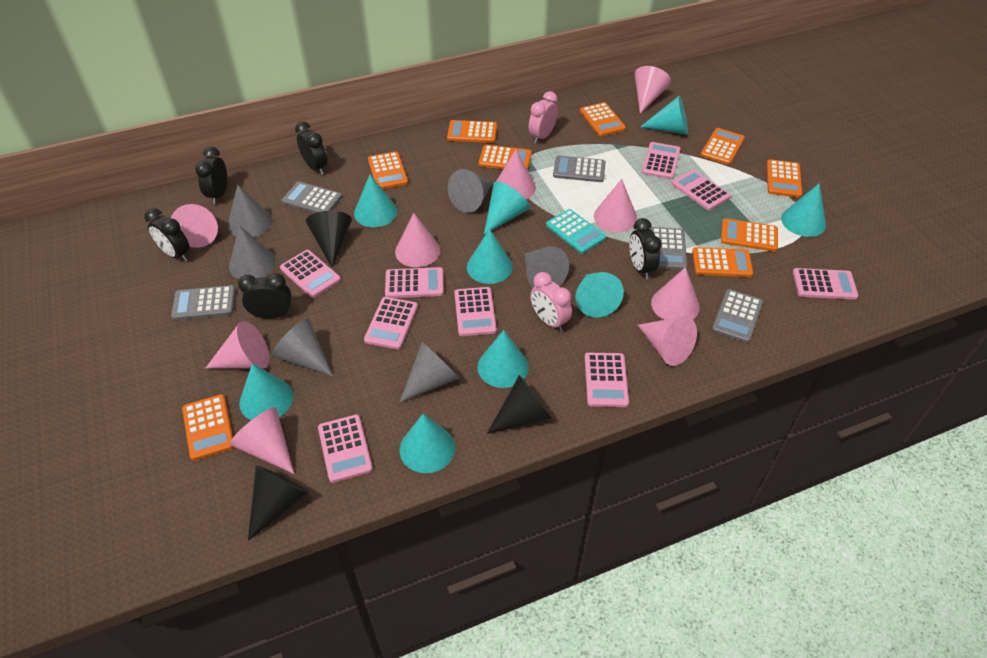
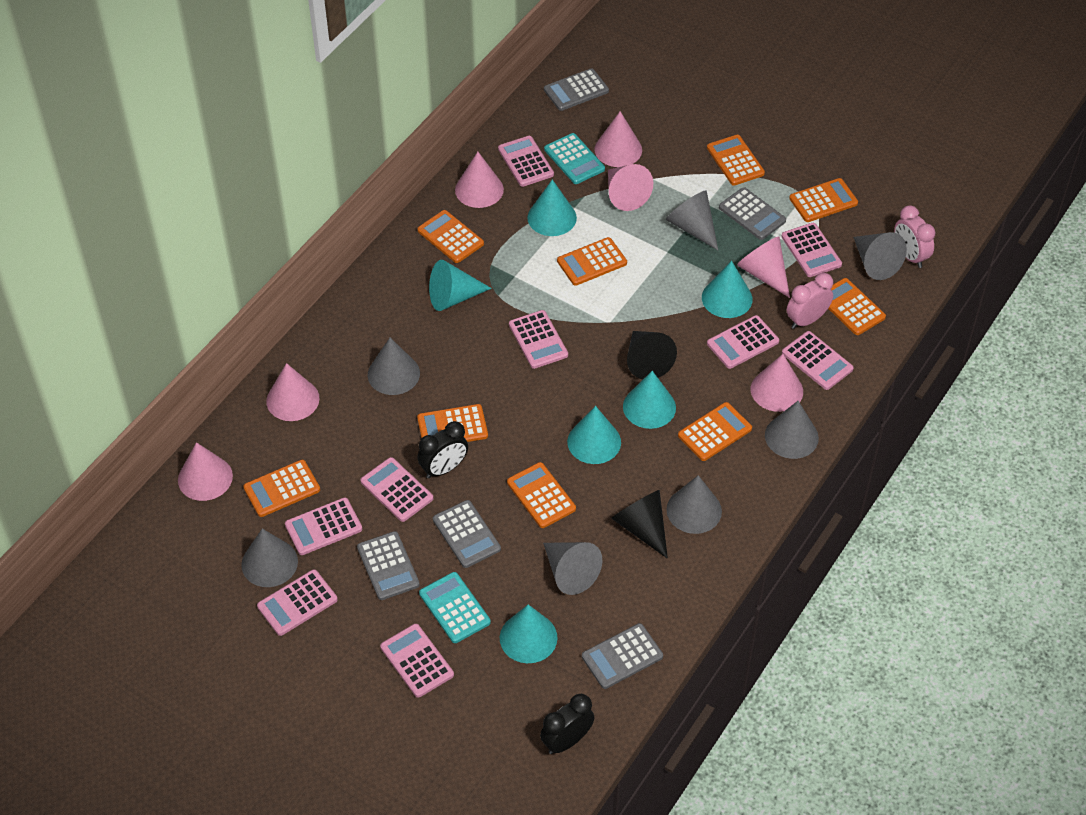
black clock: 5 -> 2
black cone: 3 -> 2
grey cone: 6 -> 7
pink cone: 9 -> 7
turquoise calculator: 1 -> 2
turquoise cone: 9 -> 6

